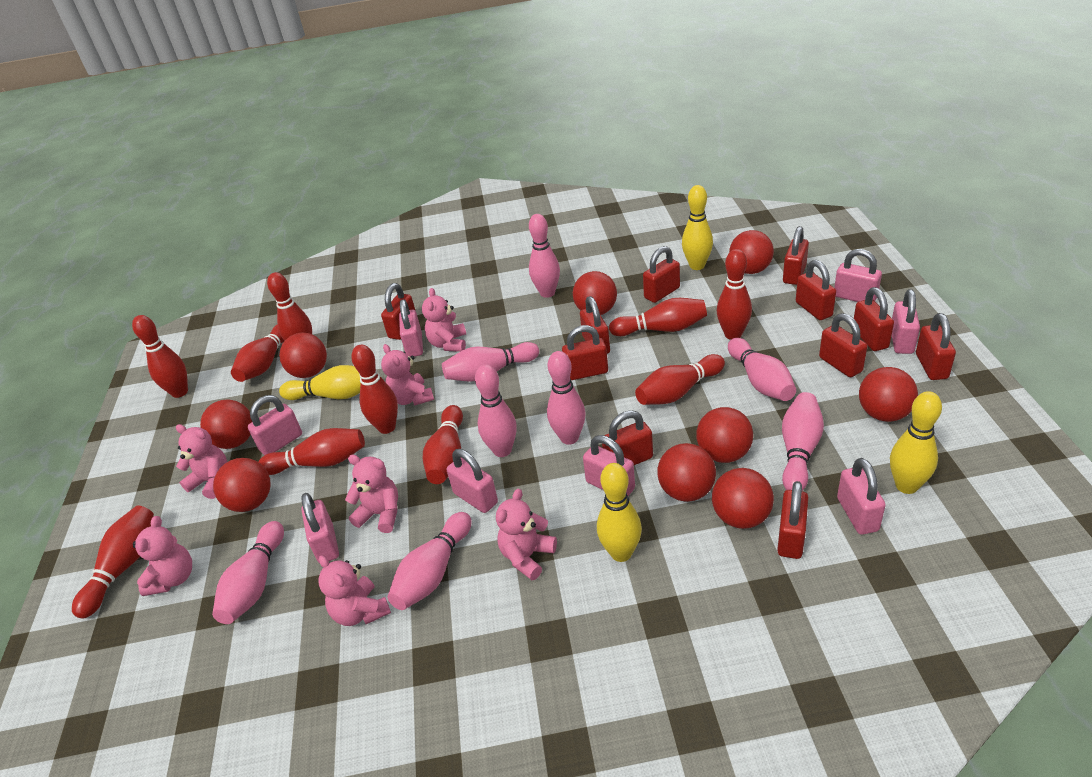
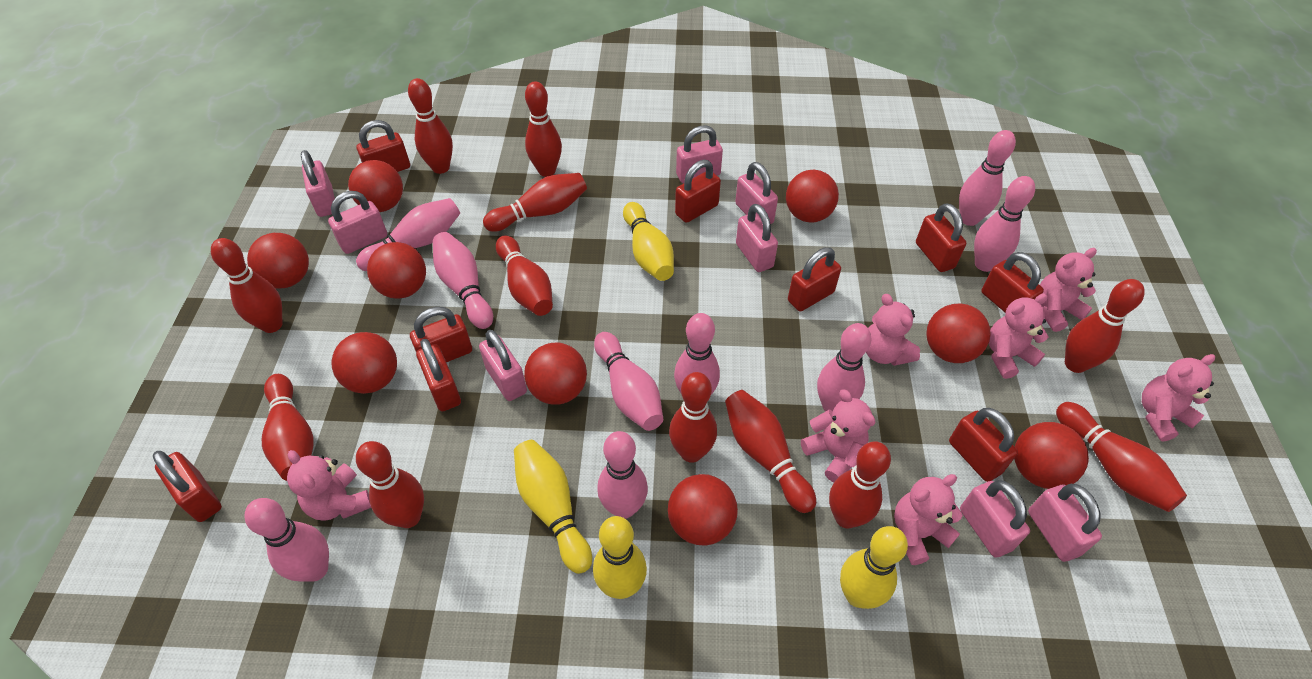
pink bowling pin: 8 -> 9
red bowling pin: 10 -> 12
red padlock: 11 -> 9

